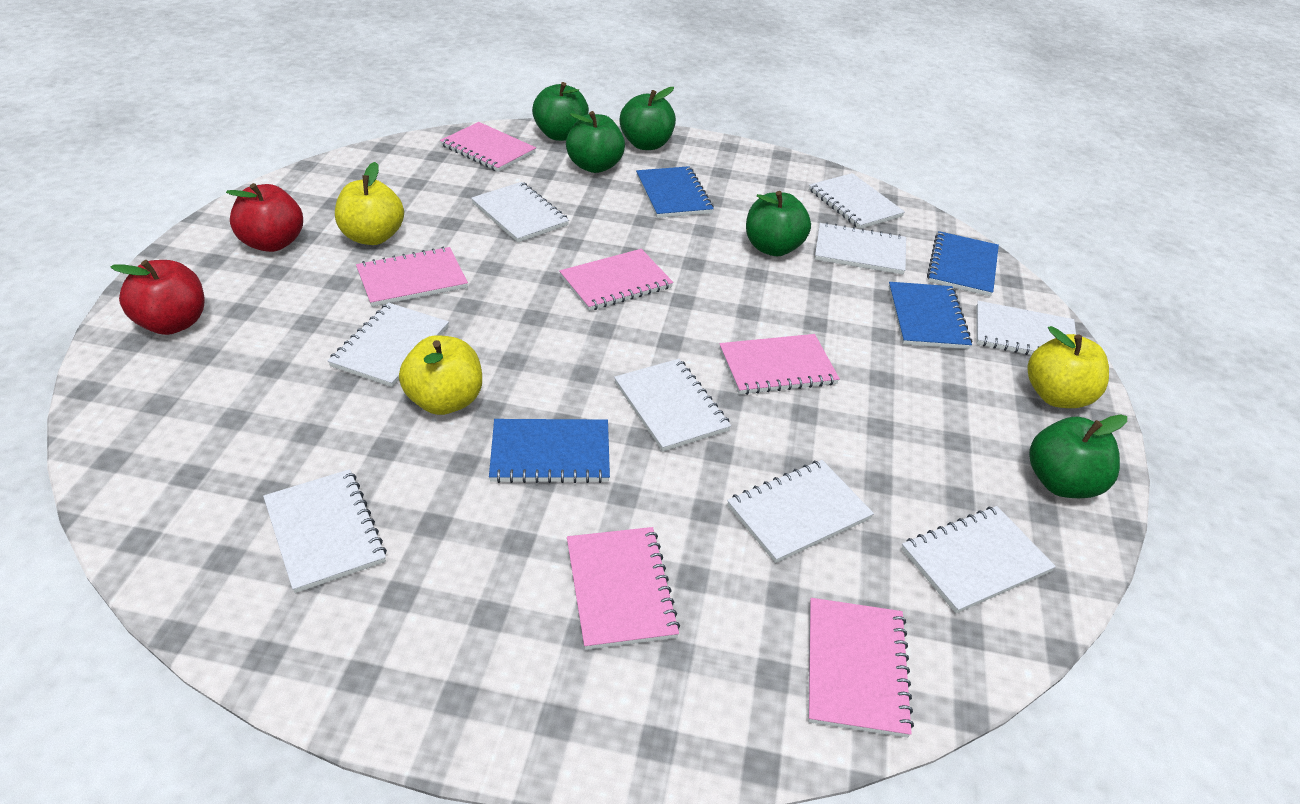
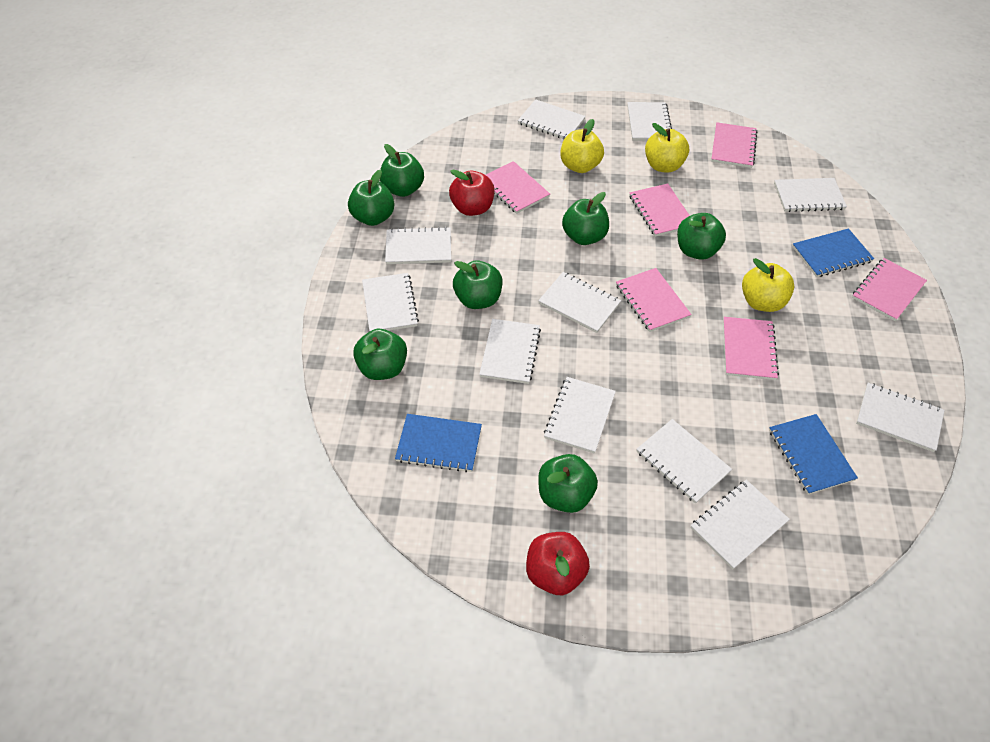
blue notebook: 4 -> 3
green apple: 5 -> 7
white notebook: 9 -> 11

